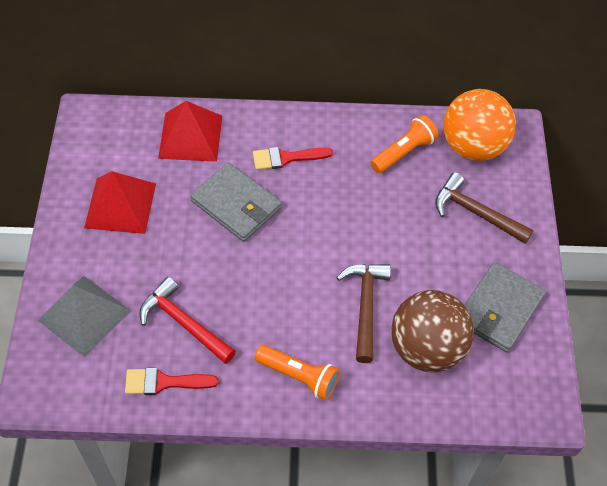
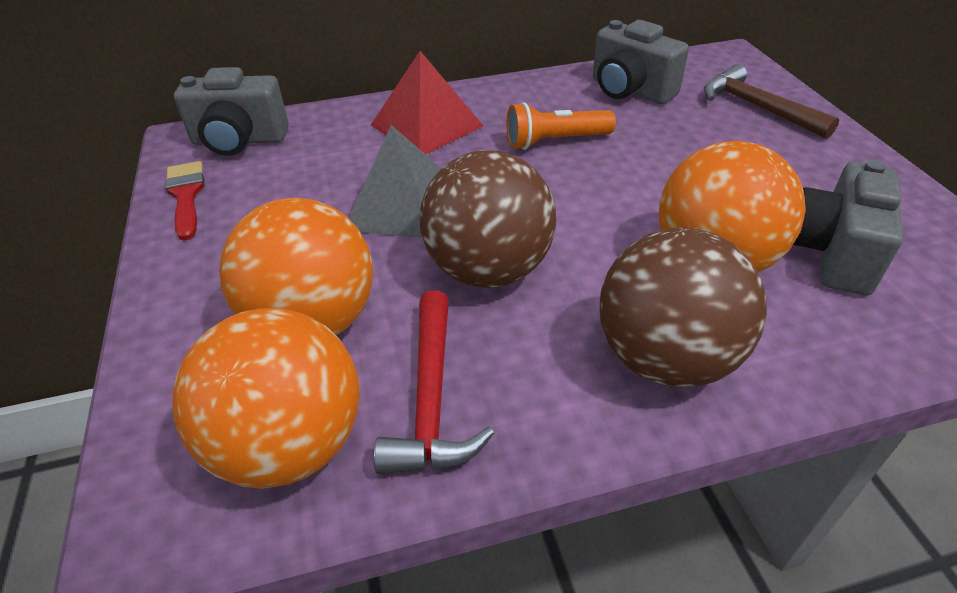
brown ball: 1 -> 2
brown hammer: 2 -> 1
grey camera: 0 -> 3
grey wallet: 2 -> 0
orange ball: 1 -> 3
orange flashlight: 2 -> 1
red brush: 2 -> 1
red pyramid: 2 -> 1

